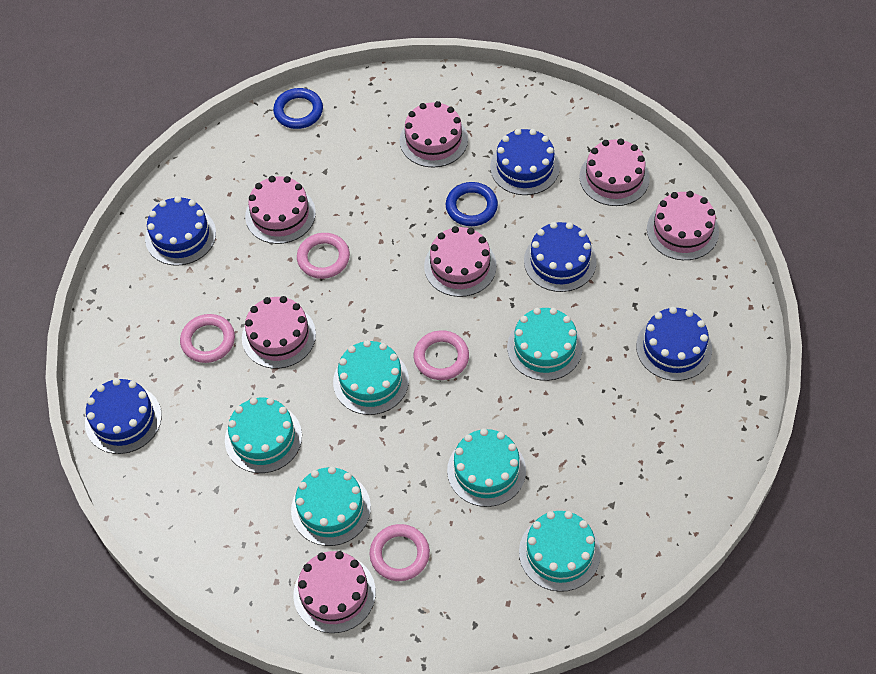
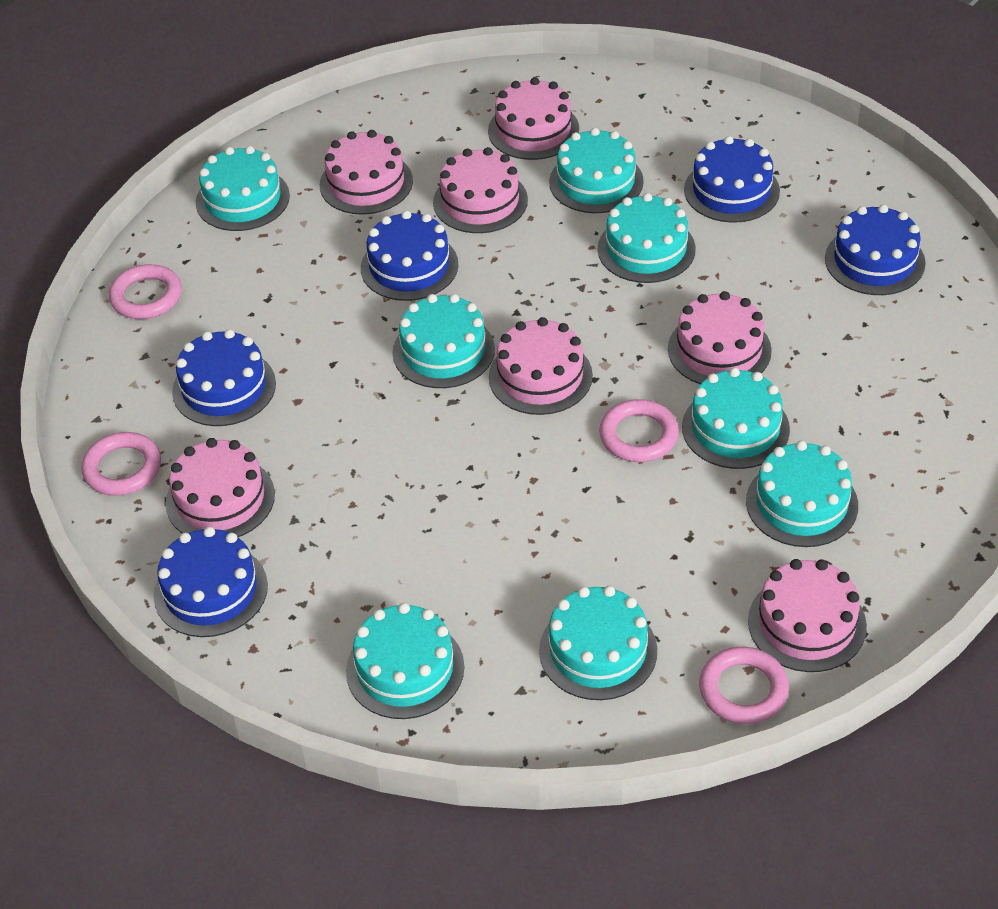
blue ring: 2 -> 0
turquoise cake: 6 -> 8

